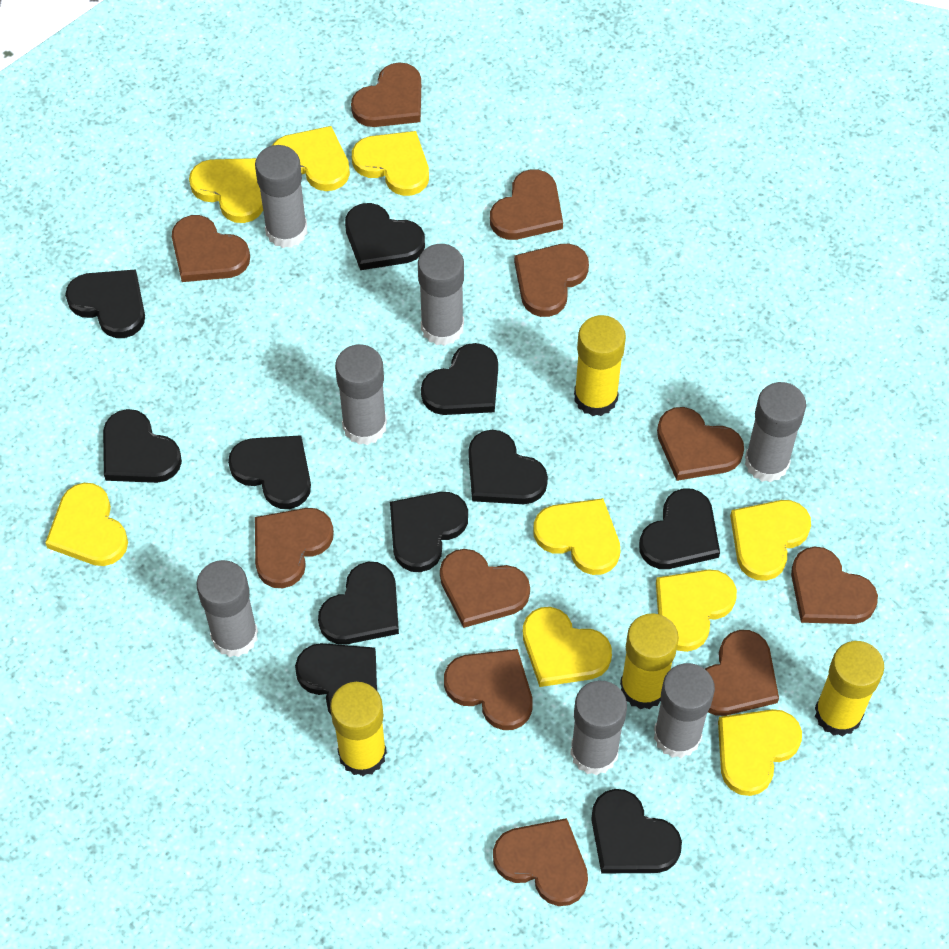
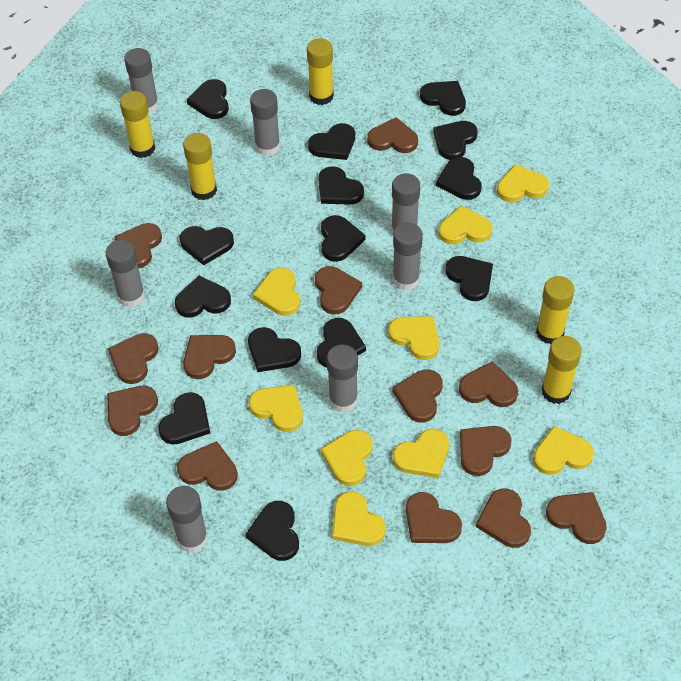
black heart: 11 -> 14
brown heart: 11 -> 13
yellow glue stick: 4 -> 5

